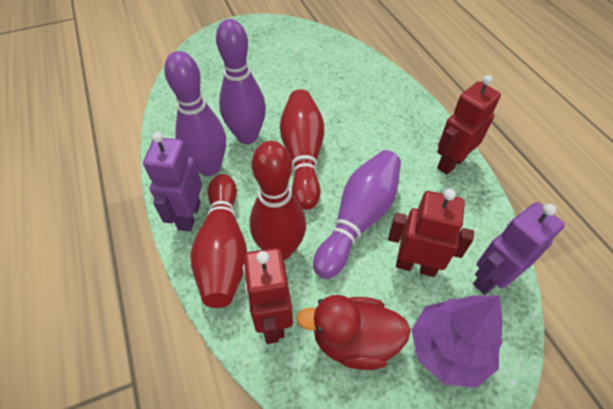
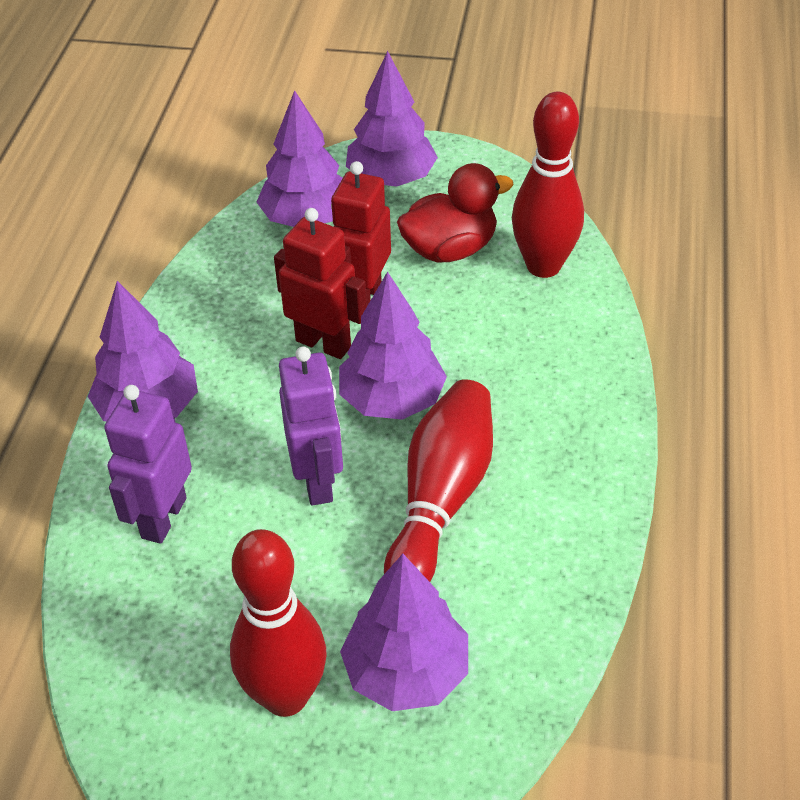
purple bowling pin: 3 -> 0
purple tree: 1 -> 5
red robot: 3 -> 2

